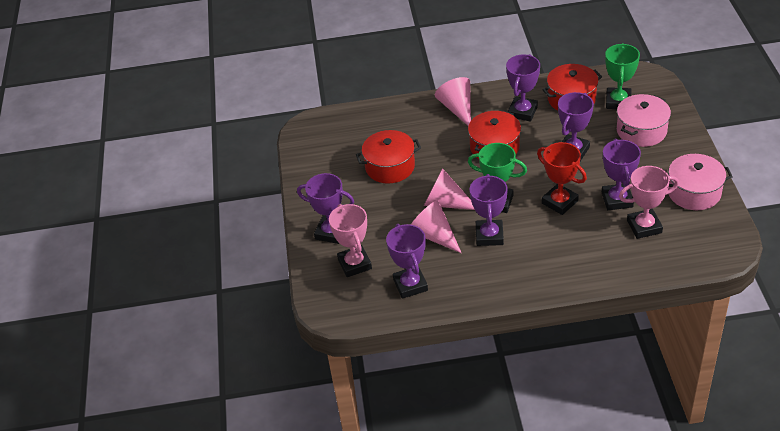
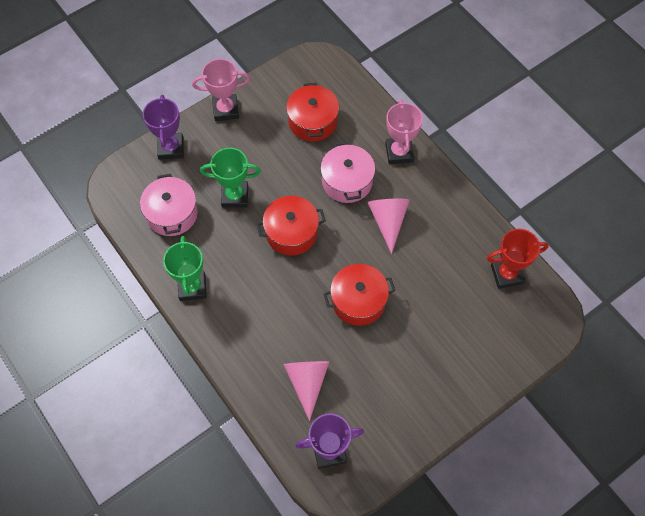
pink cone: 3 -> 2
purple trophy: 6 -> 2

